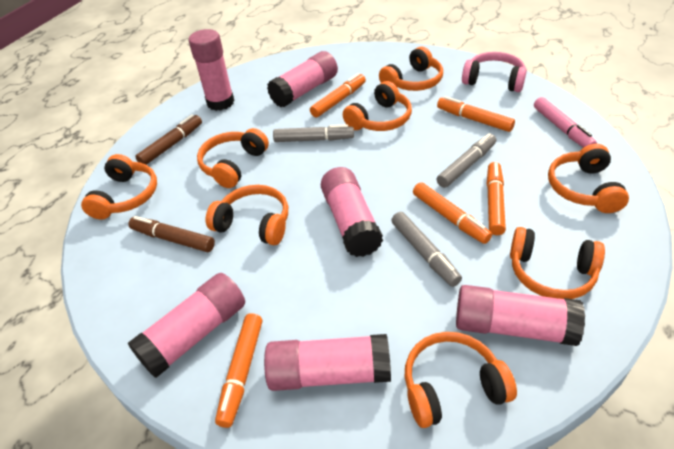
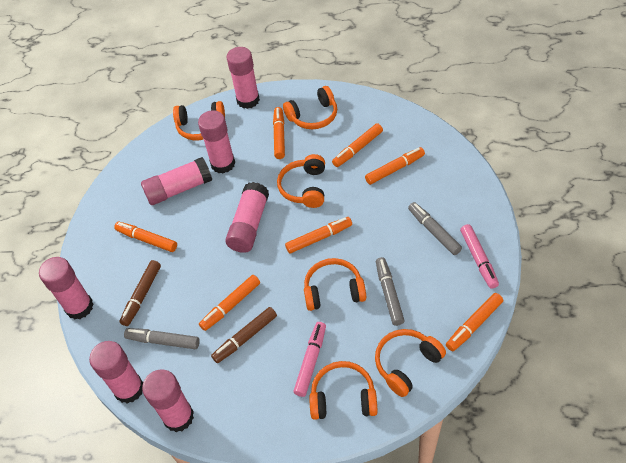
orange headphones: 8 -> 6
orange marker: 5 -> 7
pink glue stick: 6 -> 7
pink headphones: 1 -> 0
pink marker: 1 -> 2

